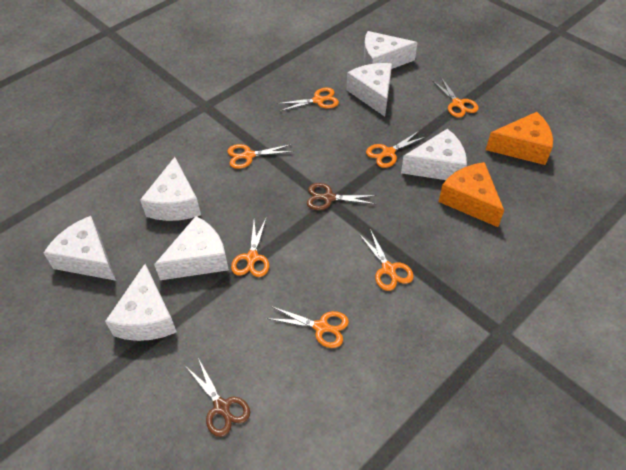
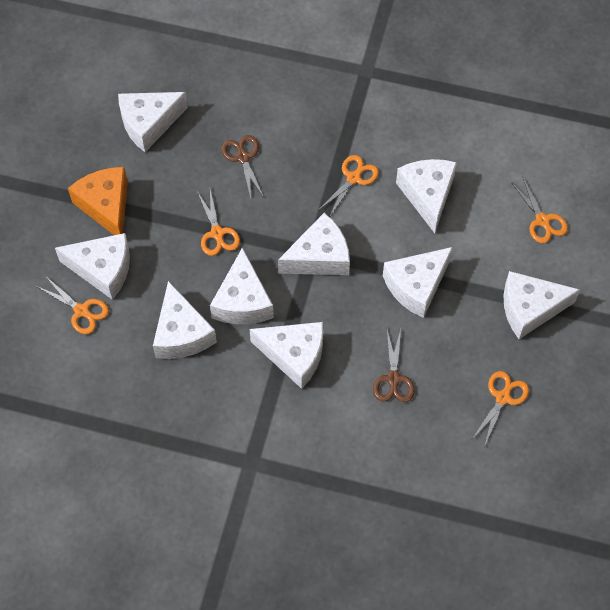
orange cheese: 2 -> 1
orange scissors: 7 -> 5
white cheese: 7 -> 9

